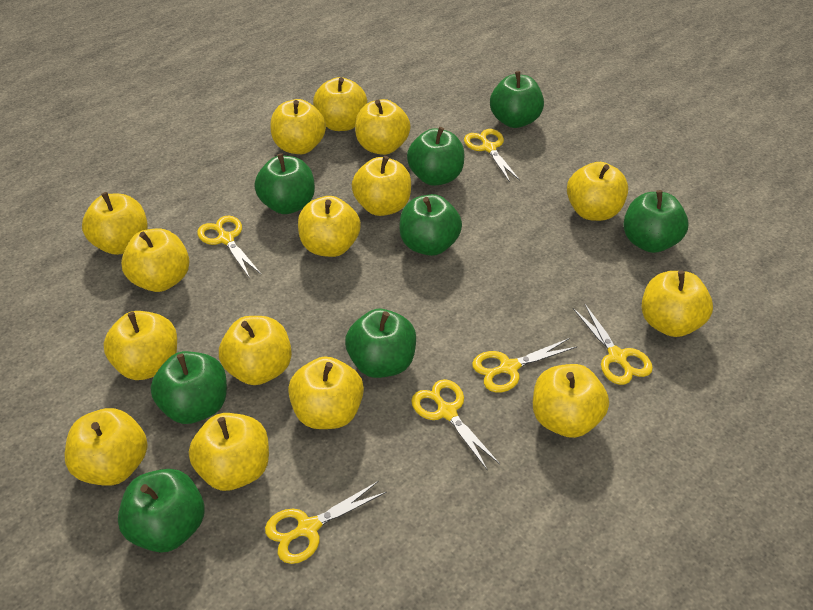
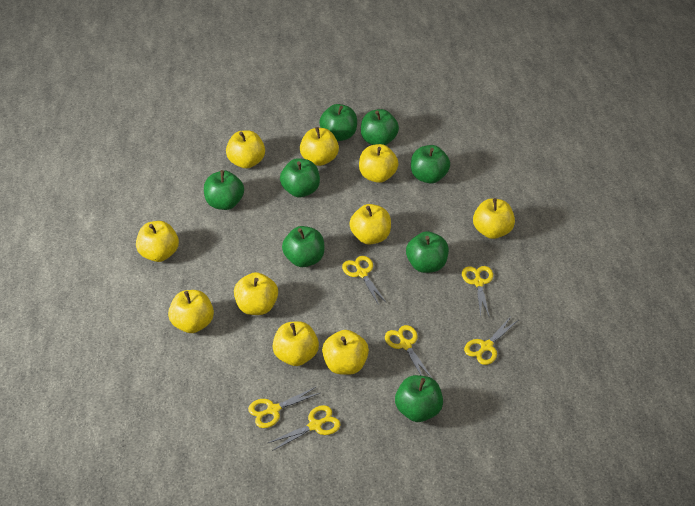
yellow apple: 15 -> 10

